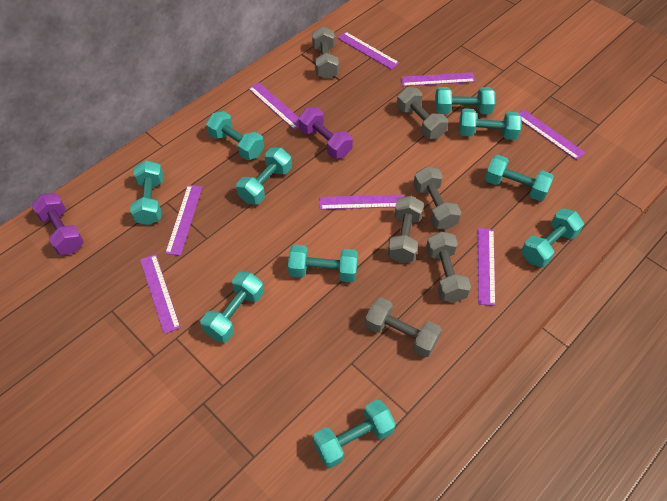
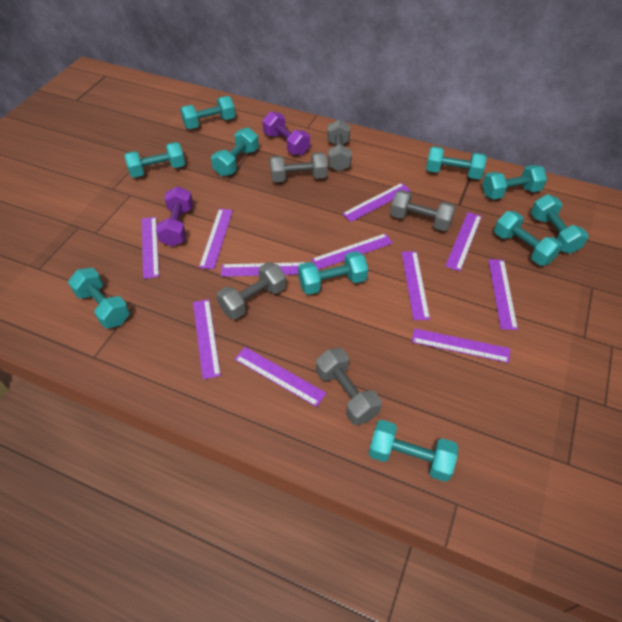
grey dumbbell: 6 -> 5
purple ruler: 8 -> 11

